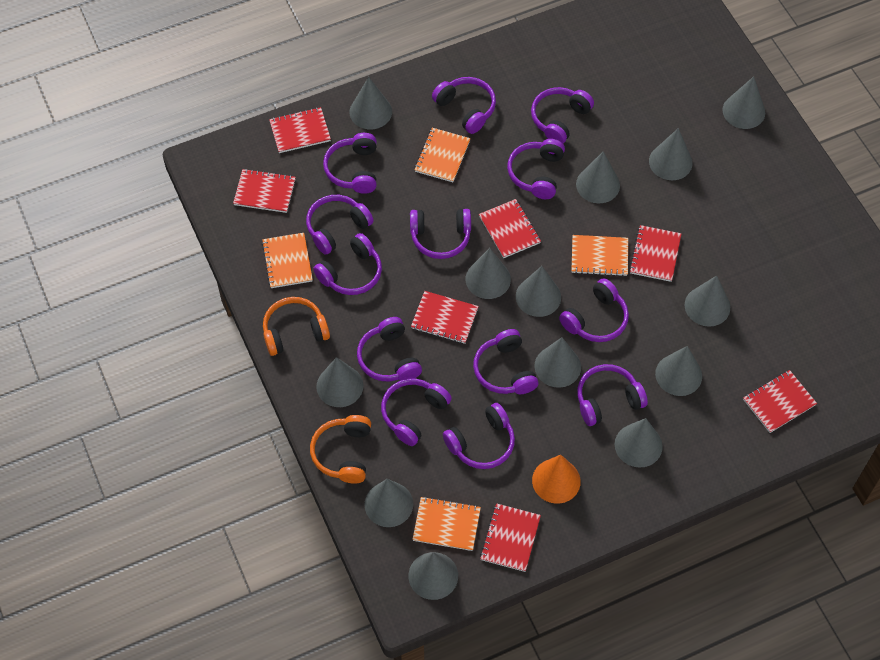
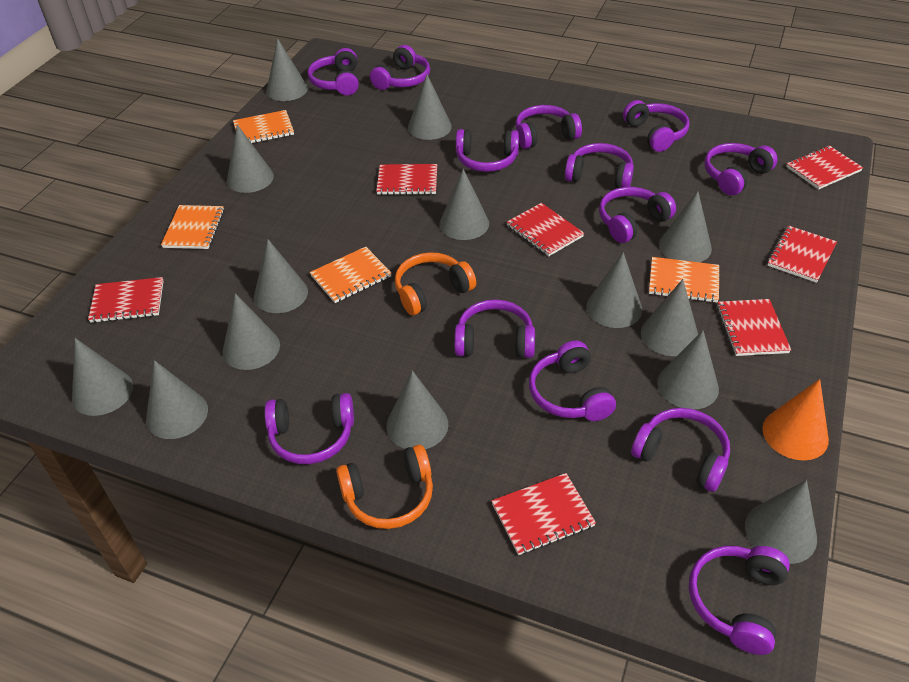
grey cone: 13 -> 14

